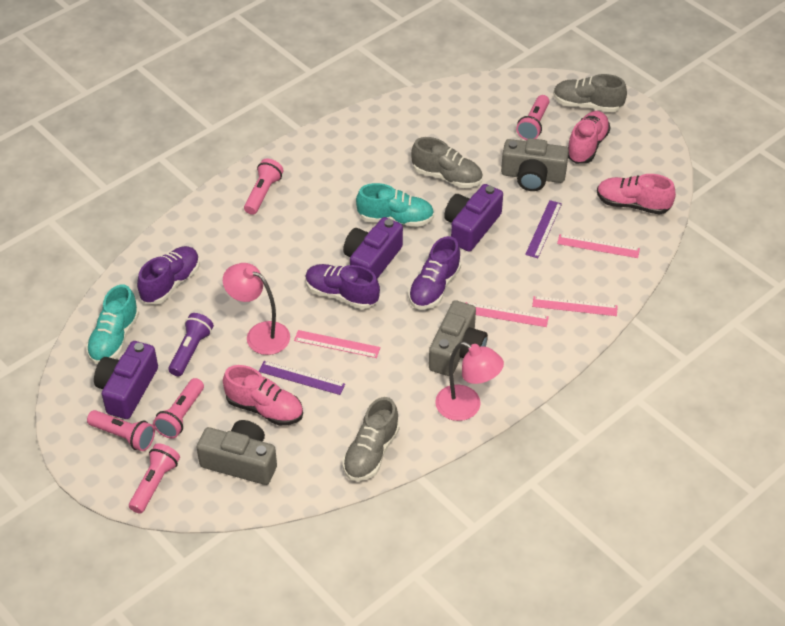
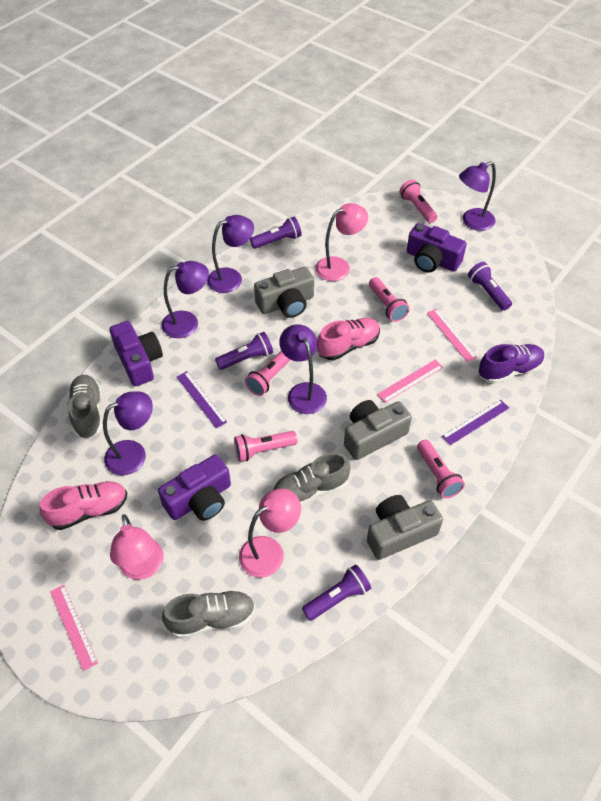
pink lamp: 2 -> 3
pink ruler: 4 -> 3
pink shoe: 3 -> 2
purple flashlight: 1 -> 4
purple lamp: 0 -> 5
purple shoe: 3 -> 1
turquoise shoe: 2 -> 0

